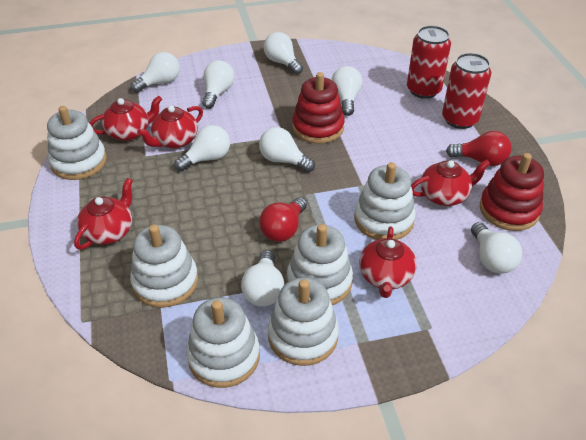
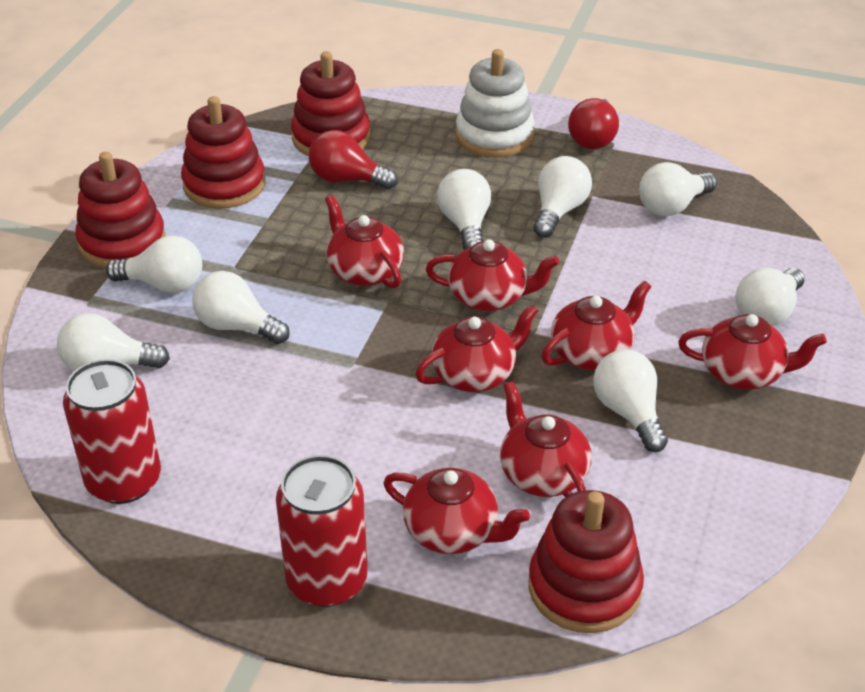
red stacking toy: 2 -> 4
red teapot: 5 -> 7
white stacking toy: 6 -> 1

